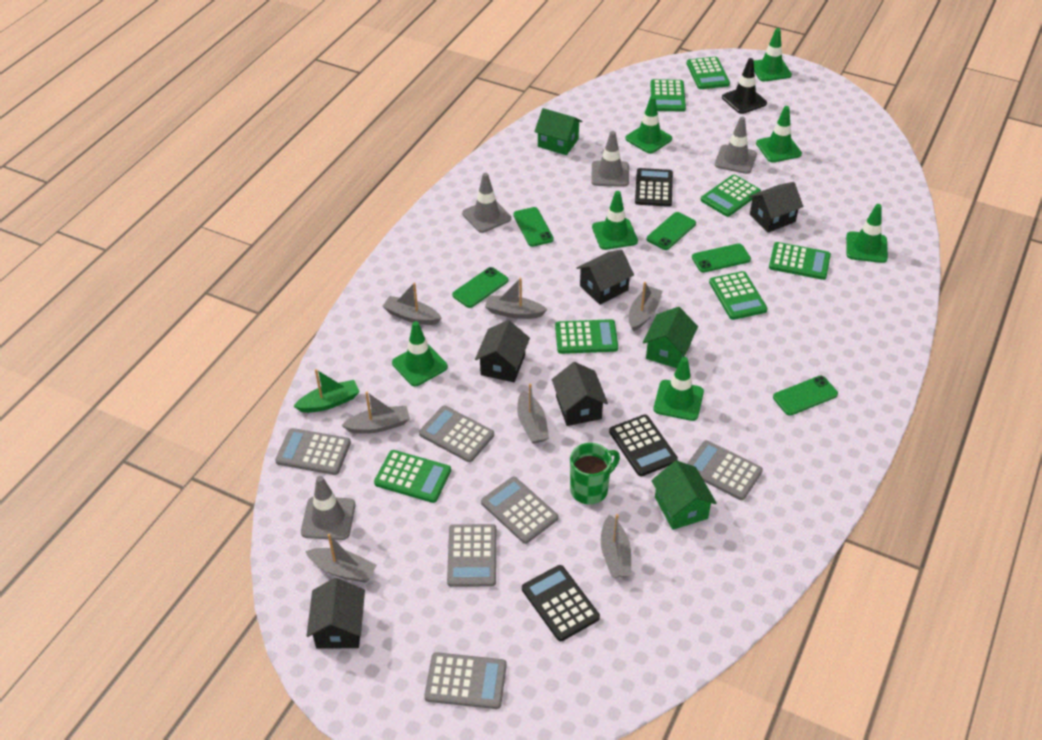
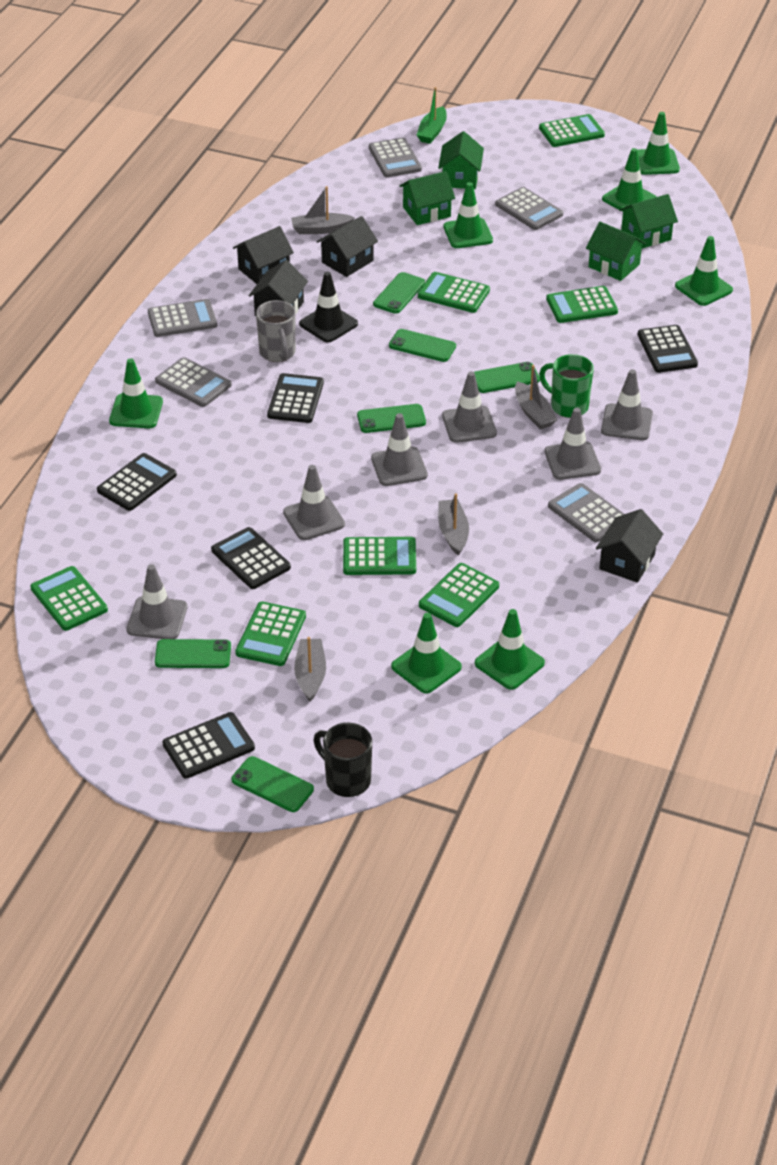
black calculator: 3 -> 5
black house: 5 -> 4
black mug: 0 -> 1
green house: 3 -> 4
green phone: 5 -> 6
grey boat: 7 -> 4
grey calculator: 6 -> 5
grey mug: 0 -> 1
grey traffic cone: 4 -> 6

